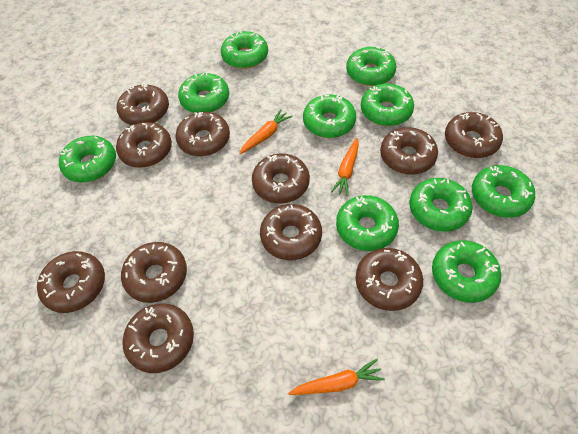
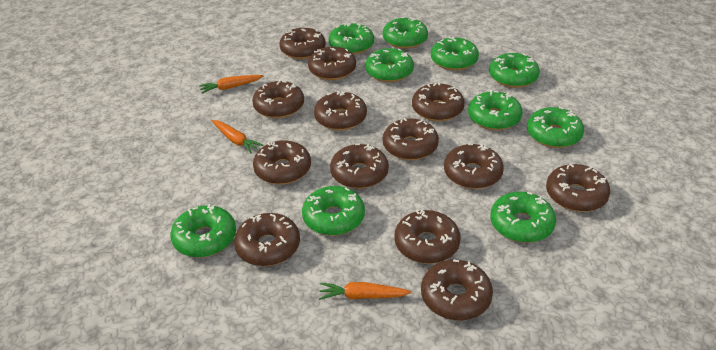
brown donut: 11 -> 13

